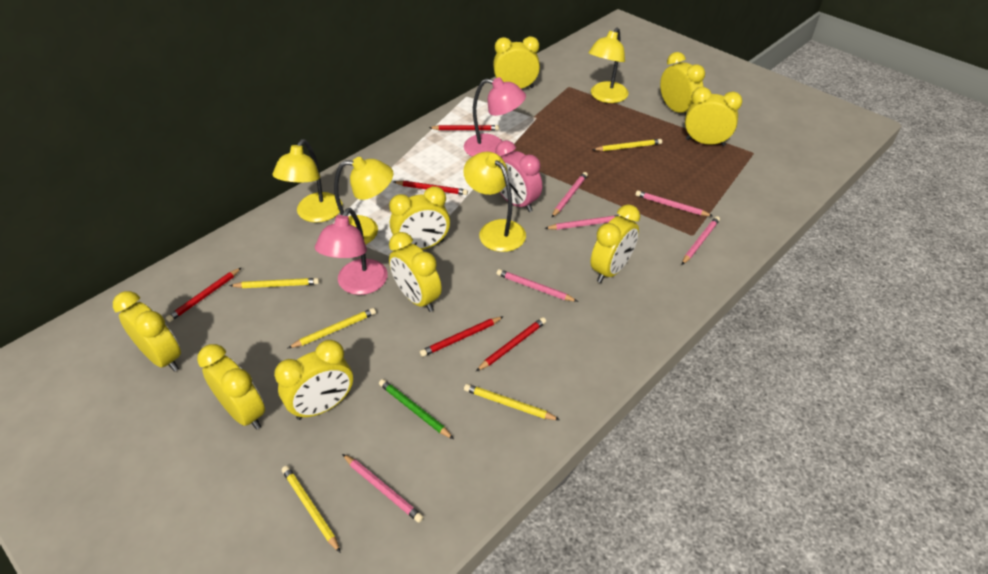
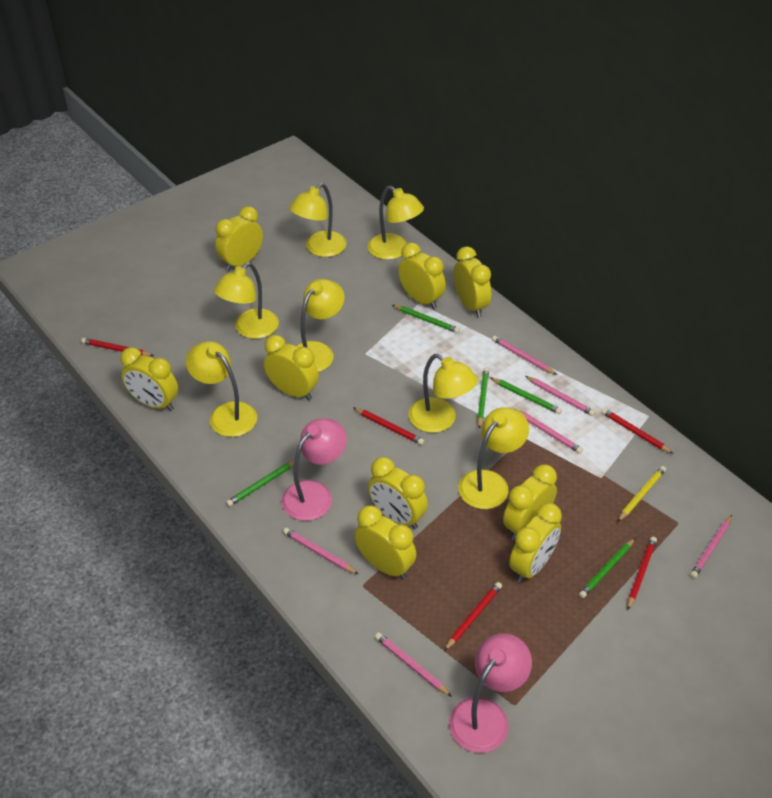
green pencil: 1 -> 5
pink clock: 1 -> 0
yellow lamp: 4 -> 7
yellow pencil: 5 -> 1

